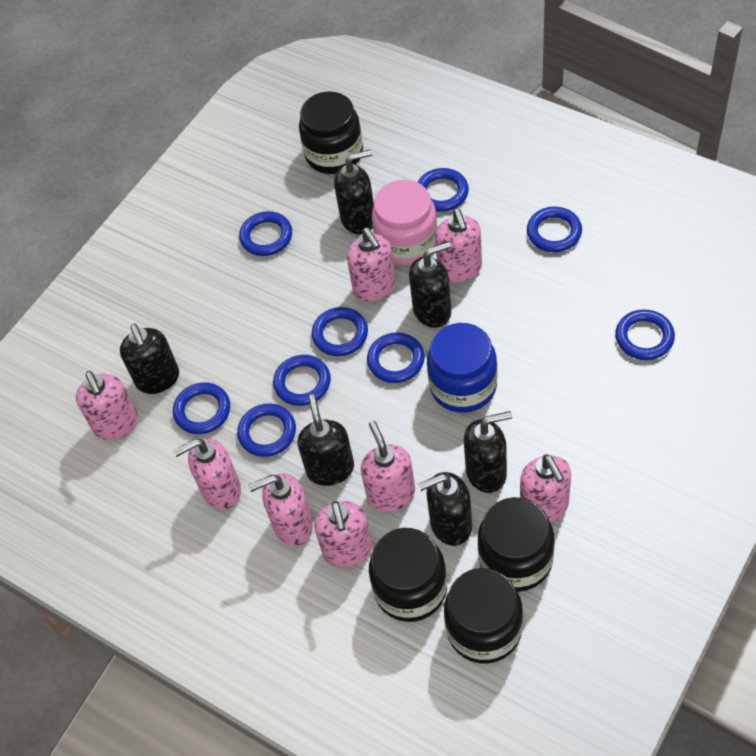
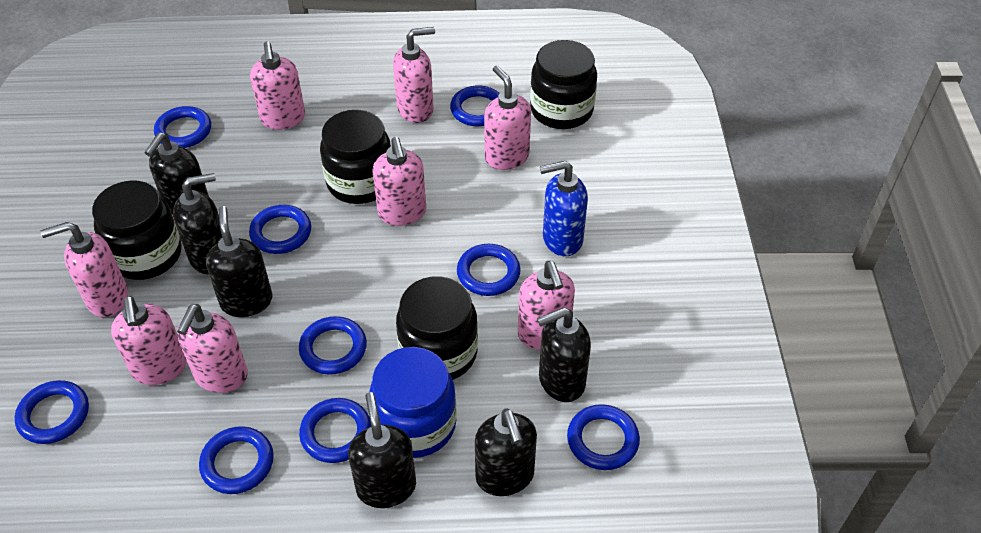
blue soap dispenser: 0 -> 1
pink jar: 1 -> 0

